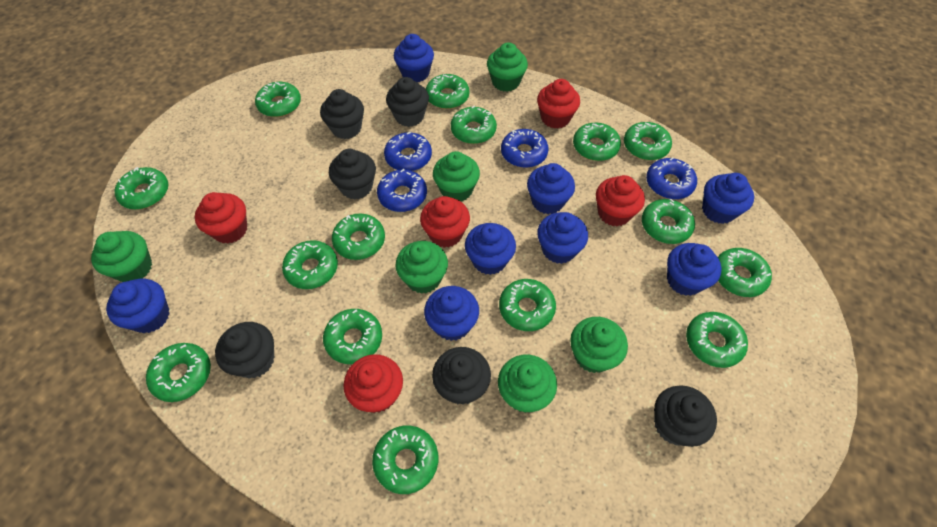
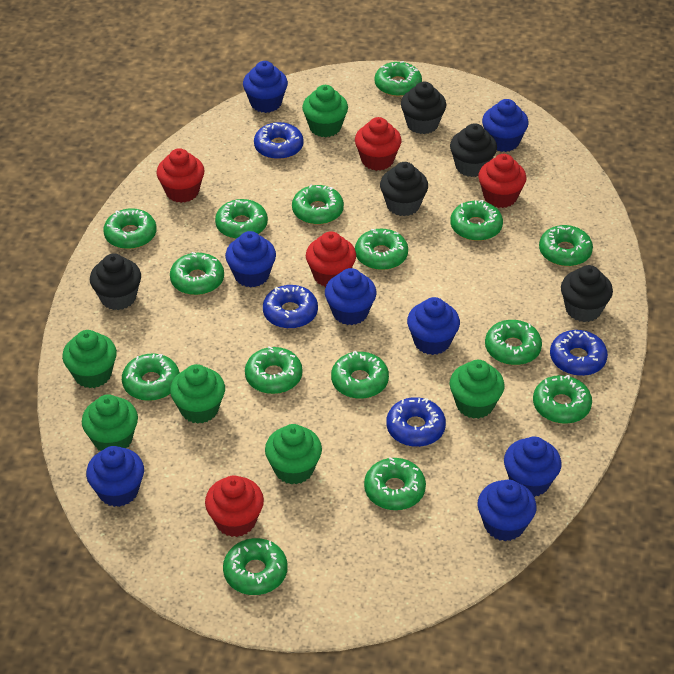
black cupcake: 6 -> 5

